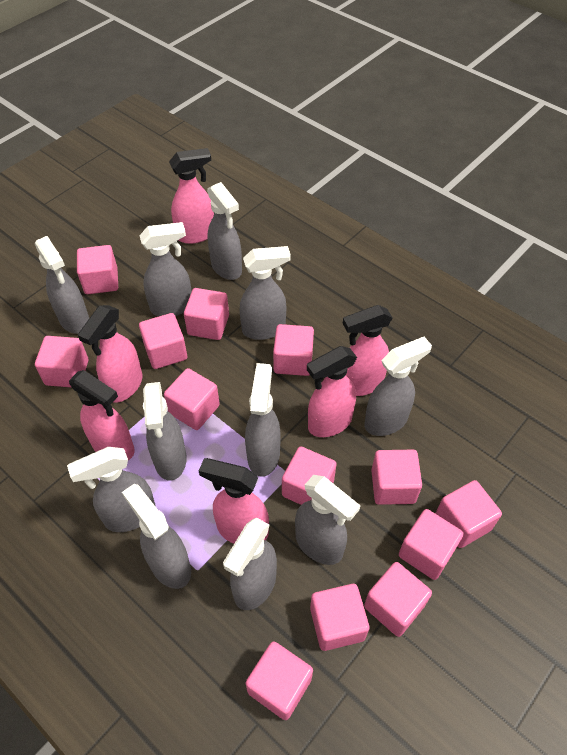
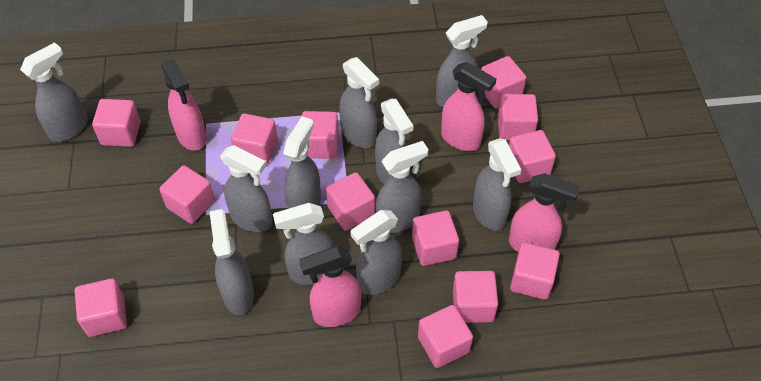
pink spray bottle: 6 -> 4

